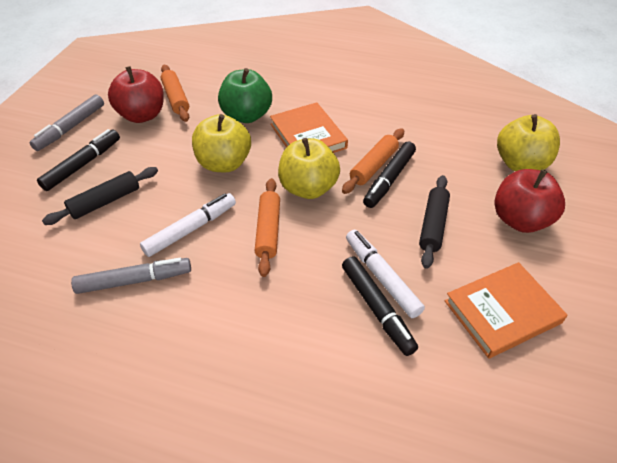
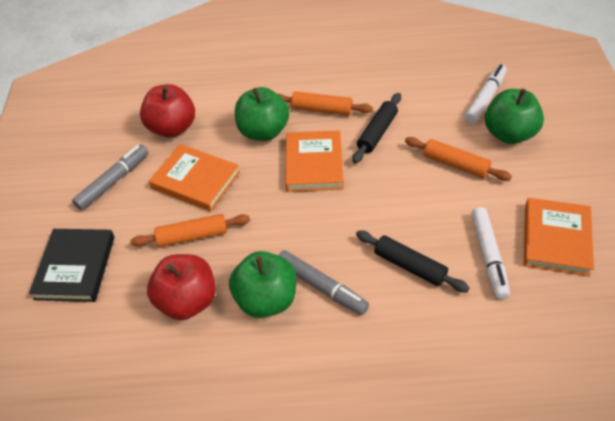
black book: 0 -> 1
black marker: 3 -> 0
green apple: 1 -> 3
orange book: 2 -> 3
yellow apple: 3 -> 0

